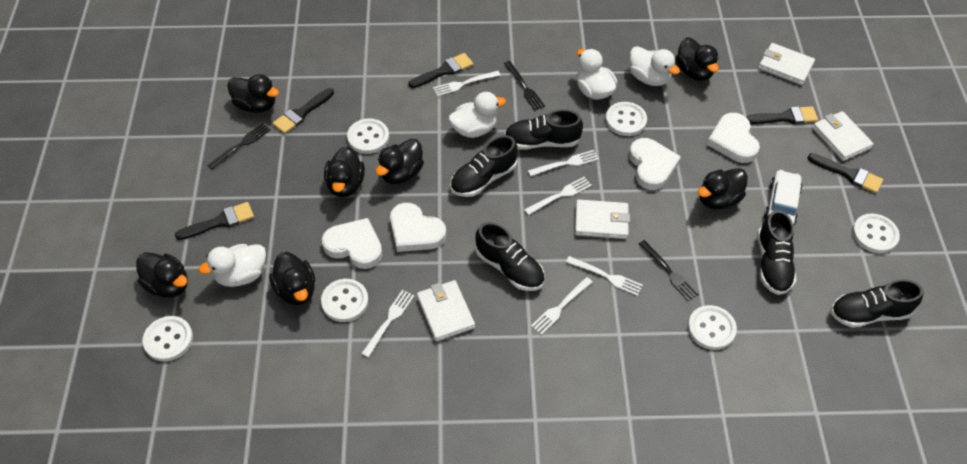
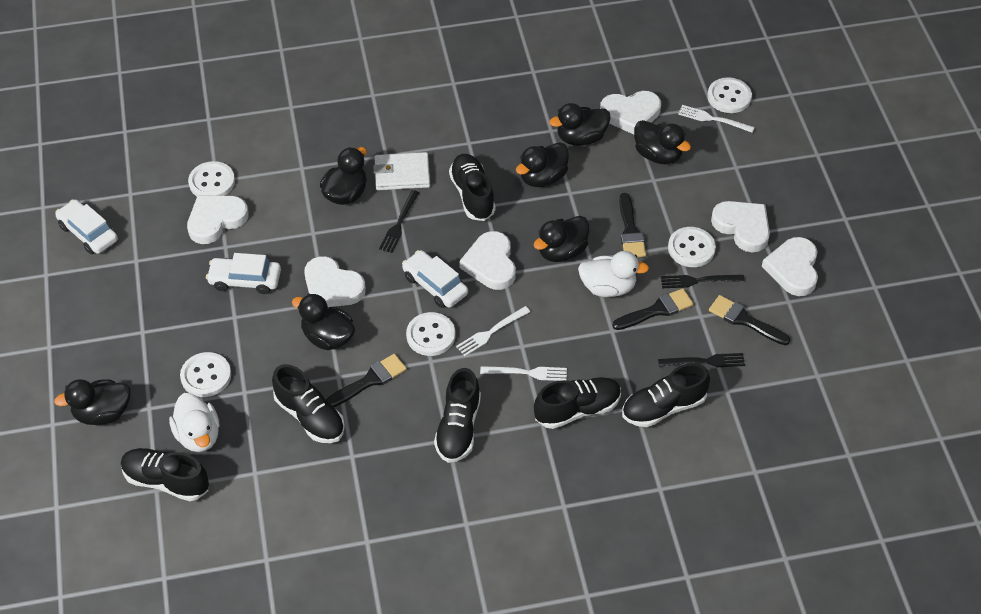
black brush: 5 -> 4
black shoe: 5 -> 6
white button: 6 -> 5
white car: 1 -> 3
white duck: 4 -> 2
white fork: 6 -> 3
white heart: 4 -> 6
white wallet: 4 -> 1

